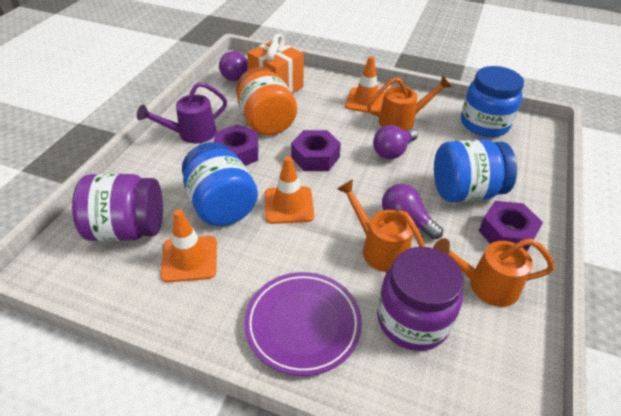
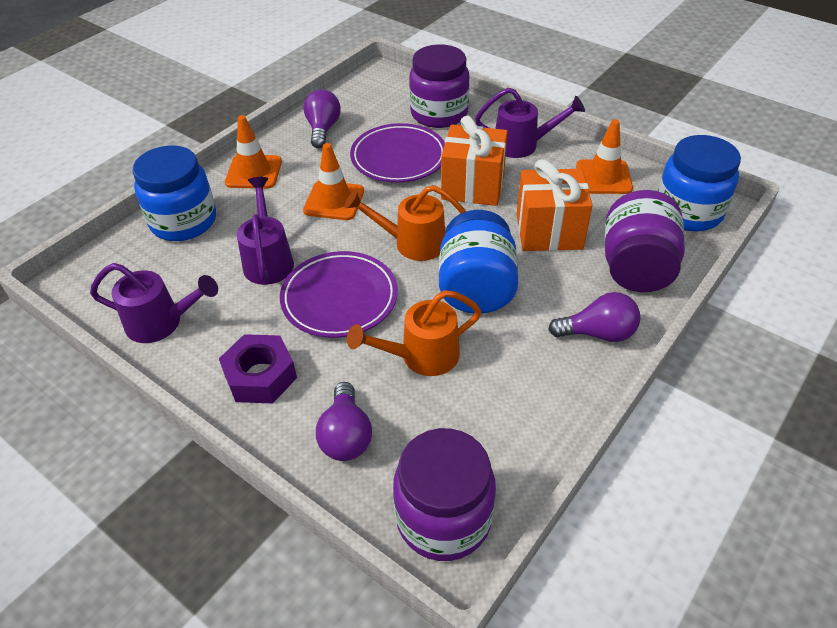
orange gift: 1 -> 2
orange jar: 1 -> 0
orange watering can: 3 -> 2
purple jar: 2 -> 3
purple nut: 3 -> 1
purple plate: 1 -> 2
purple watering can: 1 -> 3

